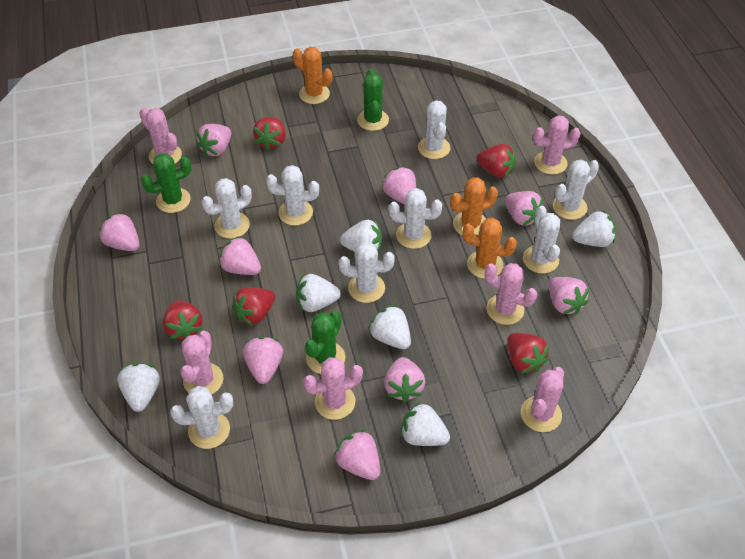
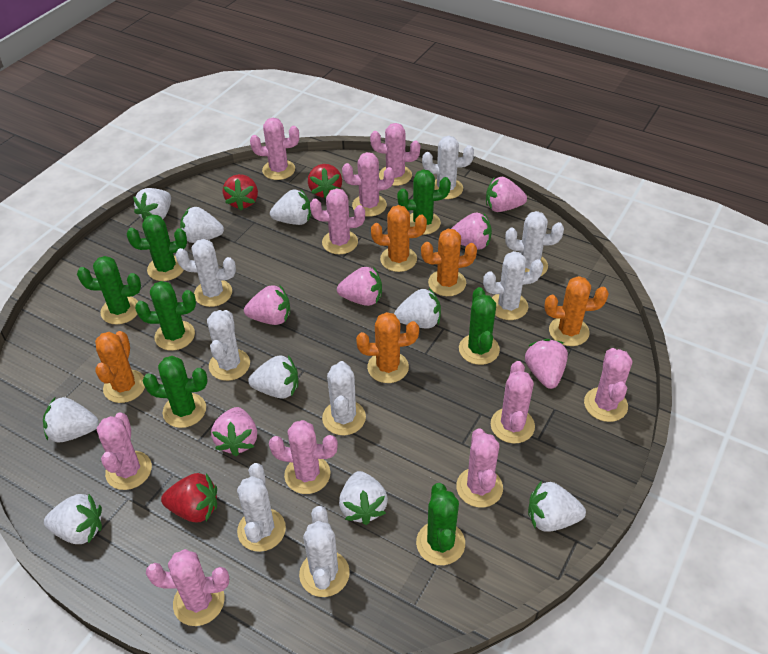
green cactus: 3 -> 7
orange cactus: 3 -> 5
pink cactus: 6 -> 10
pink strawberry: 9 -> 6
red strawberry: 5 -> 3
white strawberry: 6 -> 9

